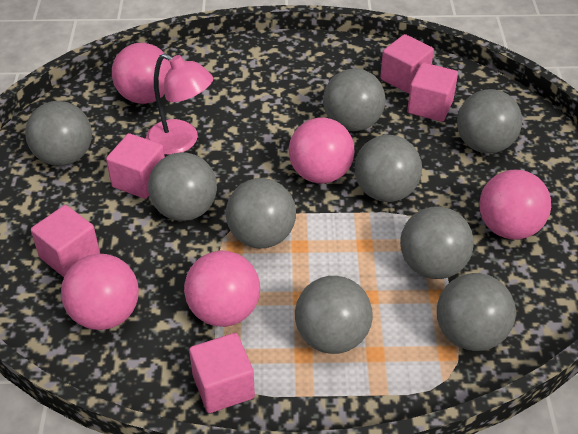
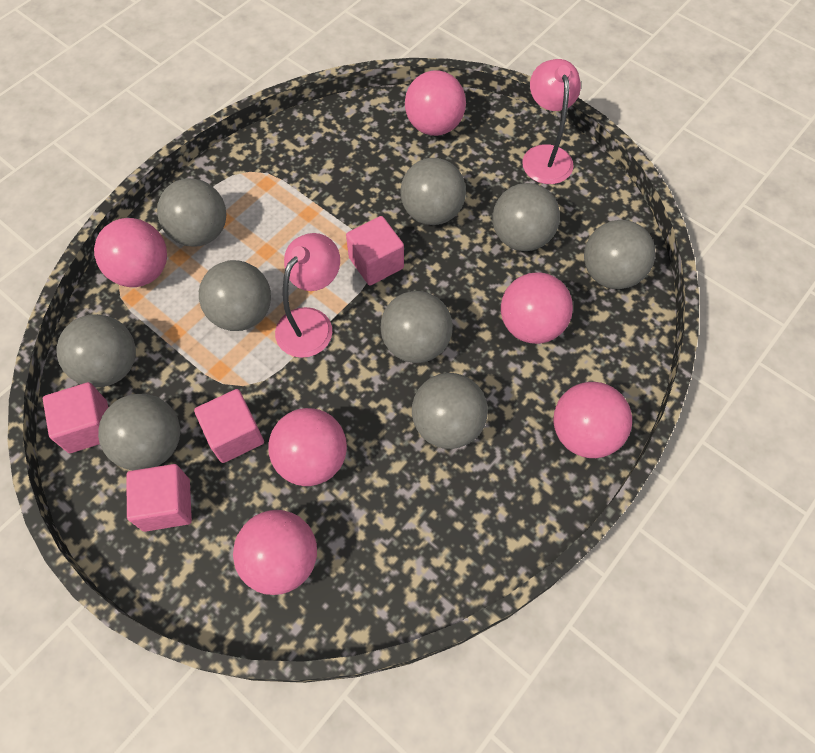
pink ball: 5 -> 6
pink cube: 5 -> 4
pink lamp: 1 -> 2

